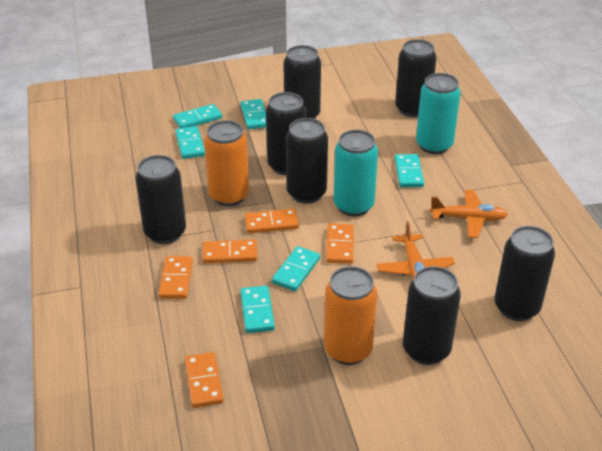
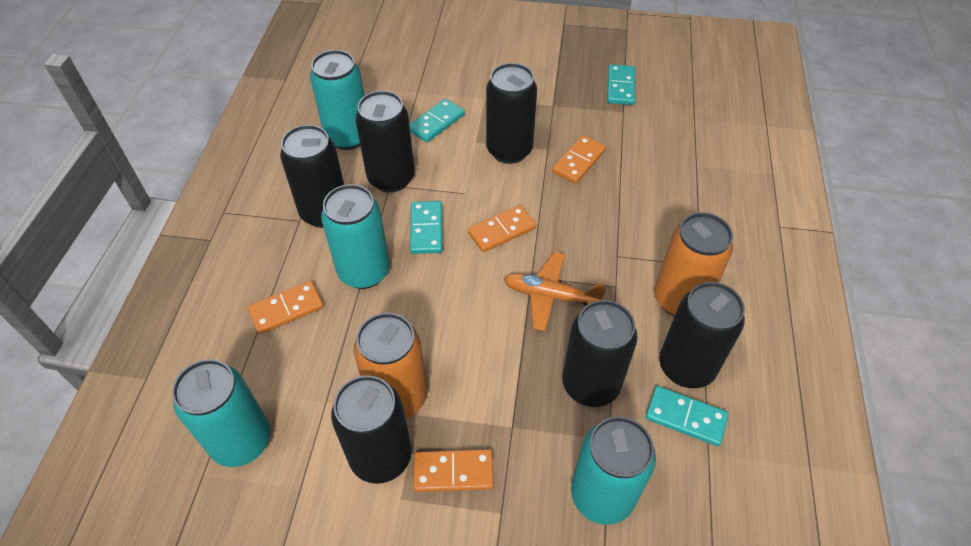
black can: 7 -> 6
orange domino: 5 -> 4
orange plane: 2 -> 1
turquoise can: 2 -> 4
turquoise domino: 6 -> 4

